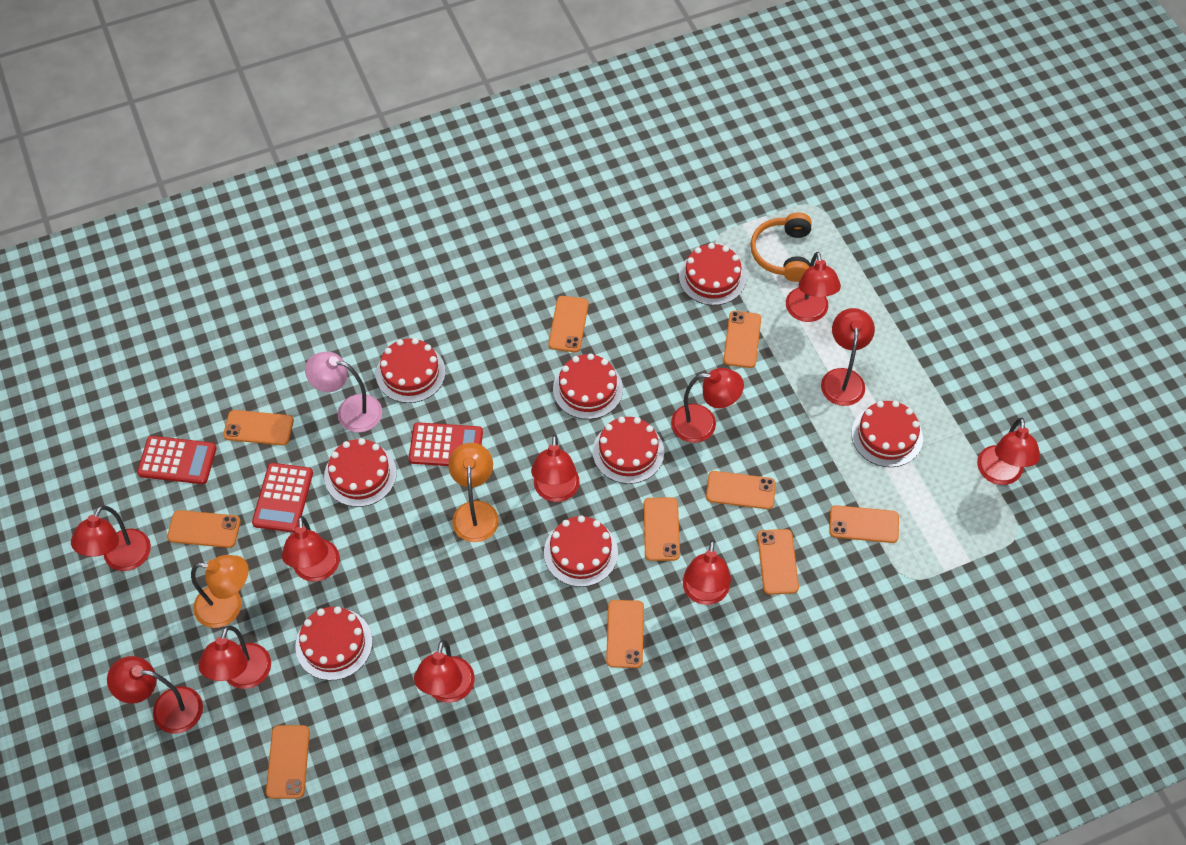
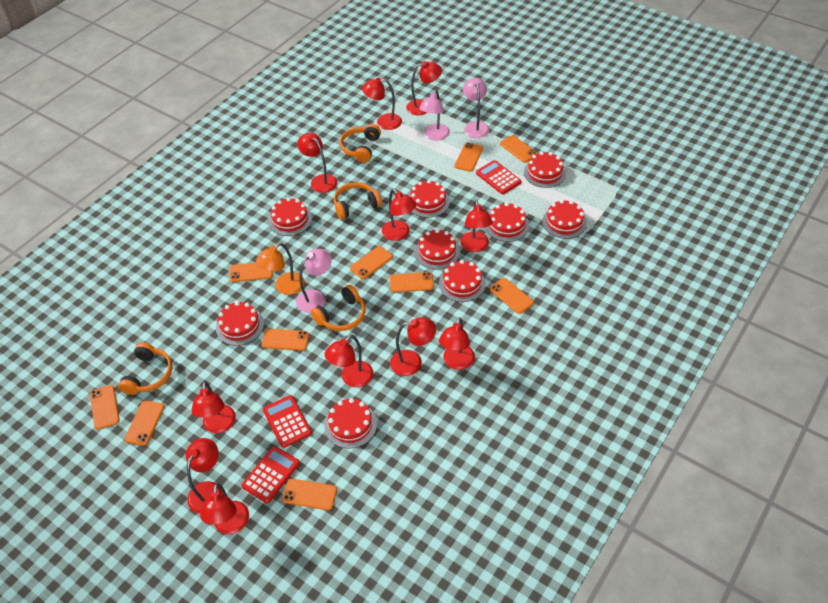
orange headphones: 1 -> 4
orange lamp: 2 -> 1
pink lamp: 1 -> 3
red cake: 8 -> 9

